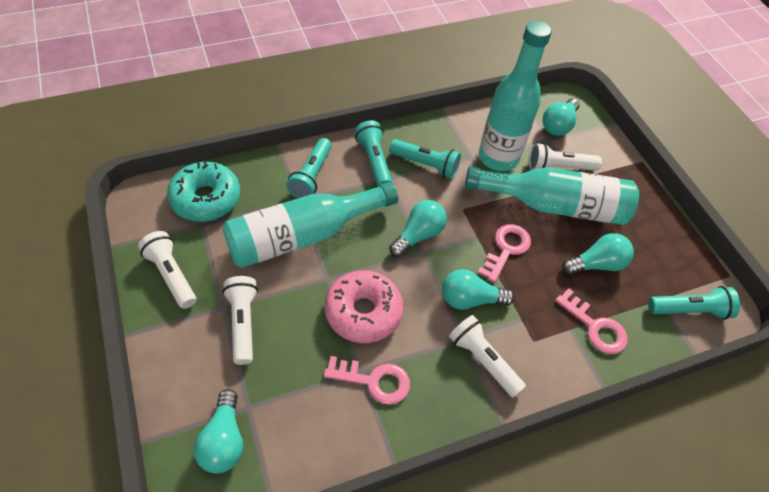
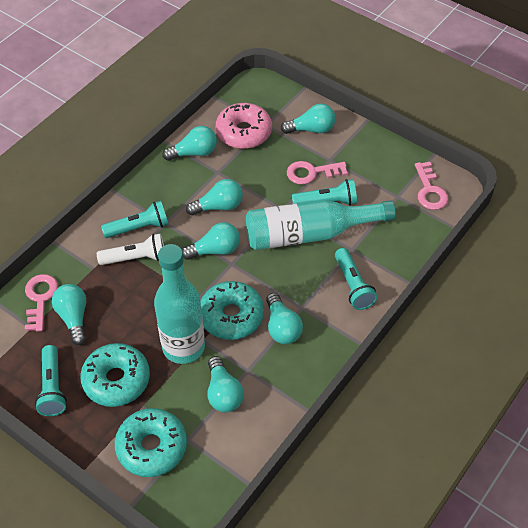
turquoise bottle: 3 -> 2
turquoise donut: 1 -> 3
turquoise light bulb: 5 -> 7
white flashlight: 4 -> 1

